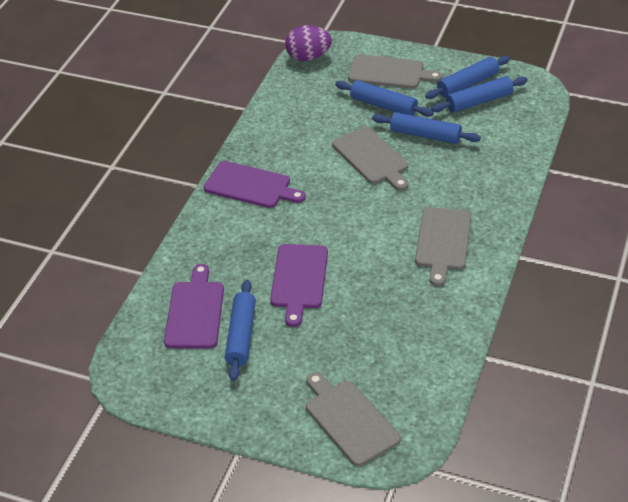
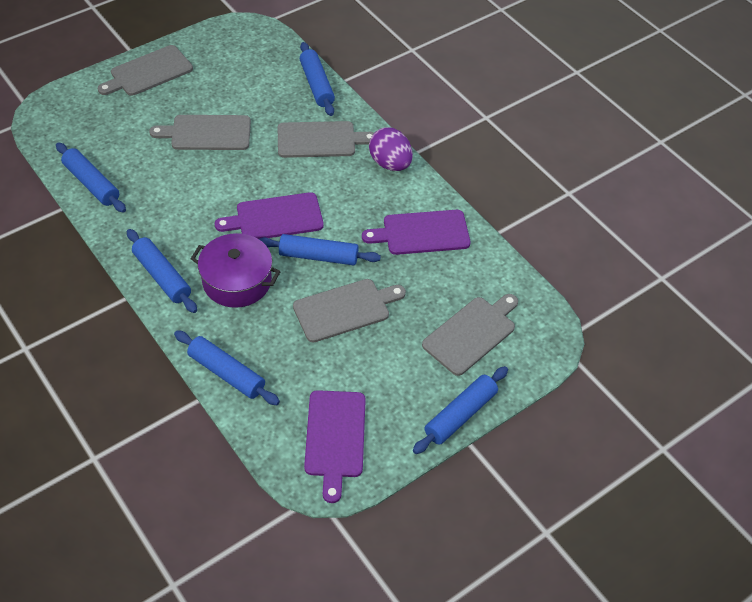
blue rolling pin: 5 -> 6
grey cutting board: 4 -> 5
purple pot: 0 -> 1

